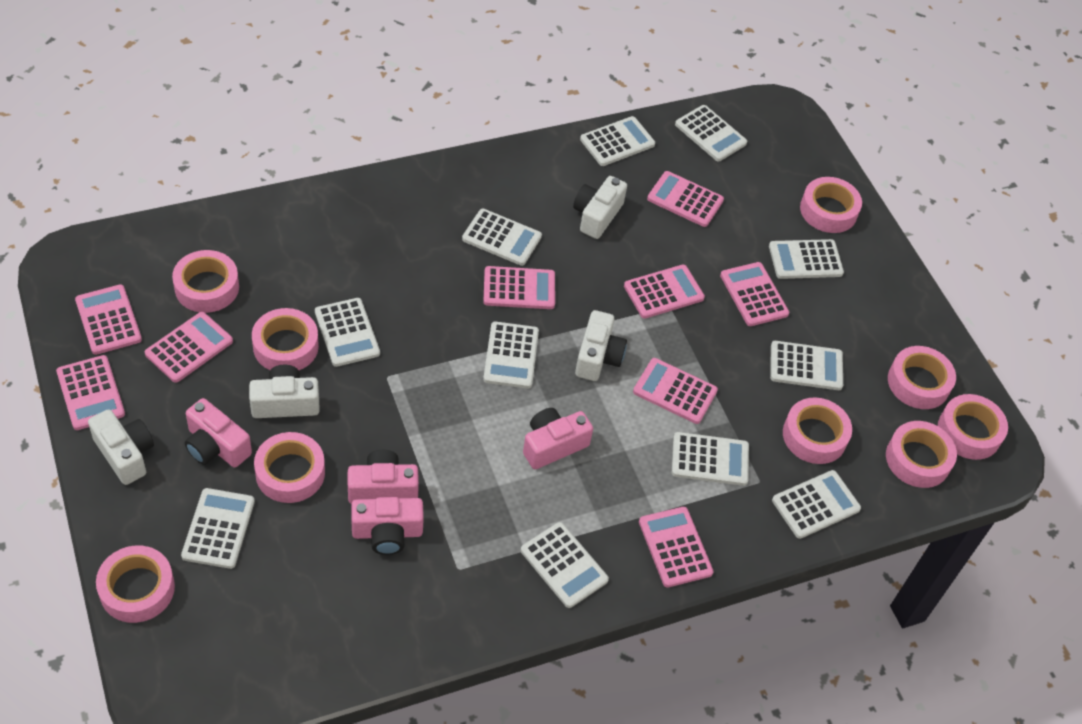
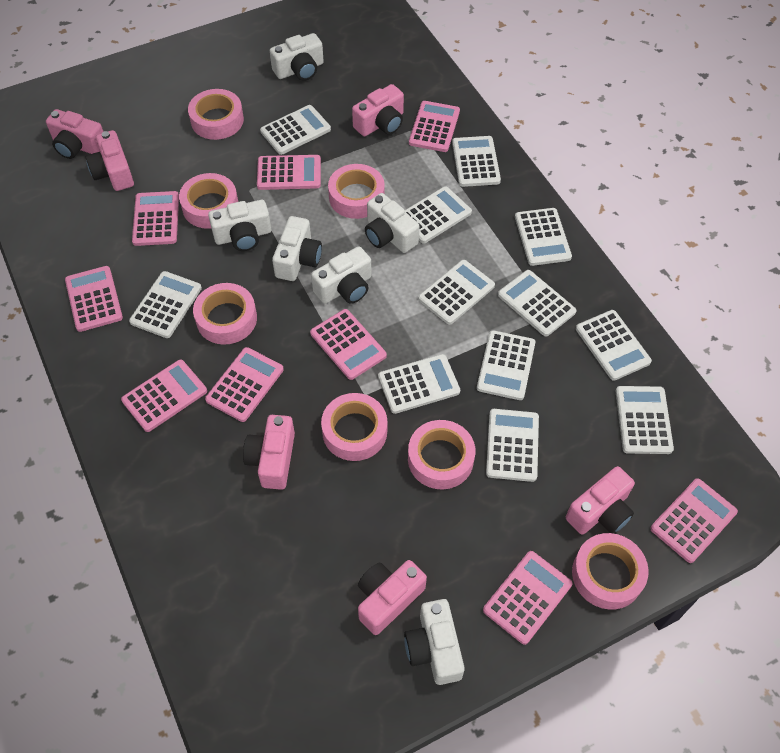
pink camera: 4 -> 6
pink tape: 9 -> 7
white calculator: 11 -> 12
white camera: 4 -> 6

